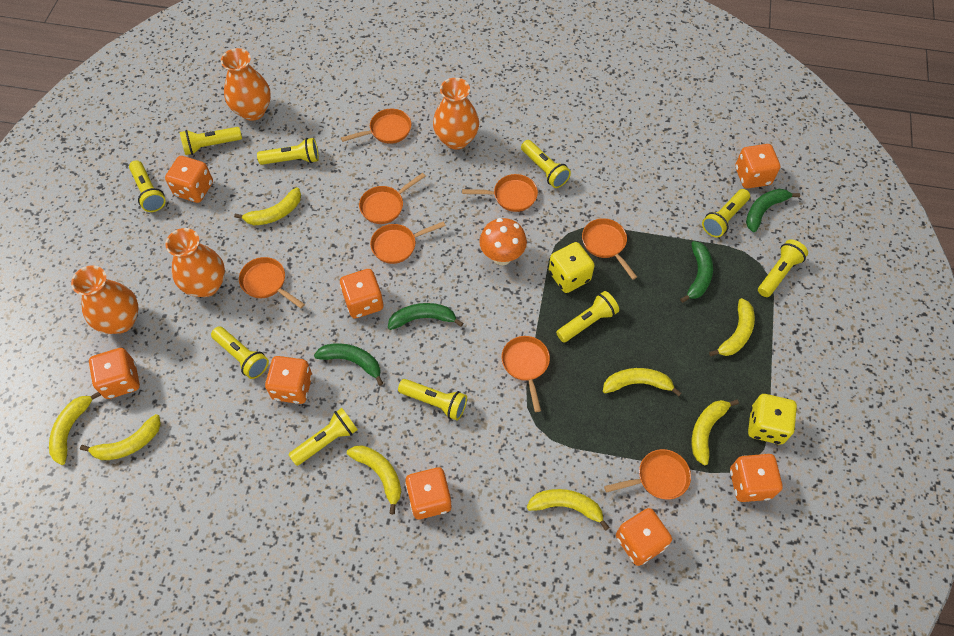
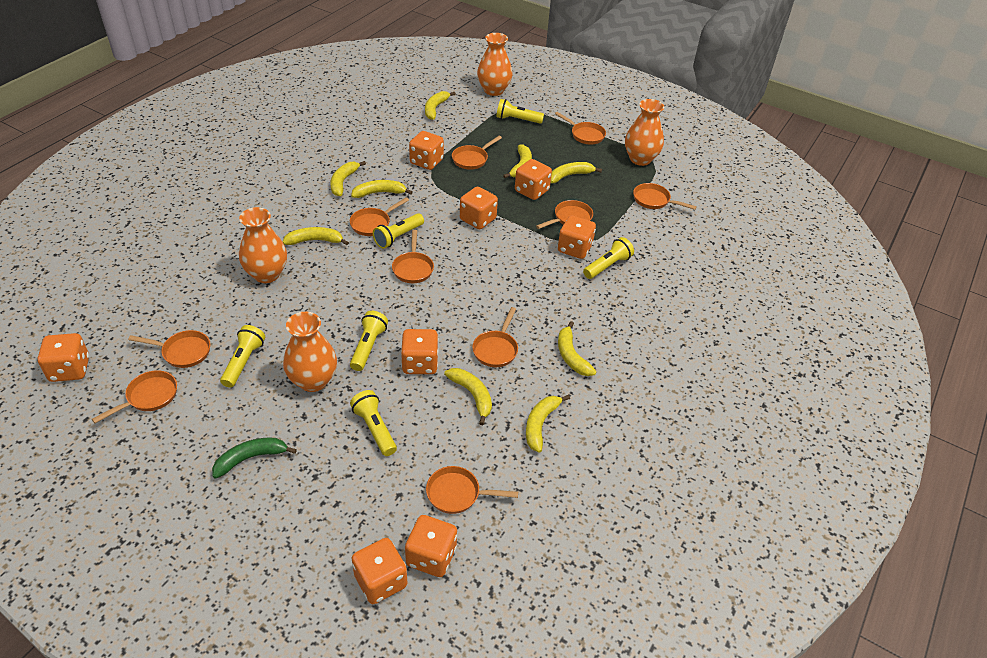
green banana: 4 -> 1
orange mushroom: 1 -> 0
orange pan: 8 -> 10
yellow banana: 8 -> 9
yellow dice: 2 -> 0
yellow flashlight: 10 -> 6

